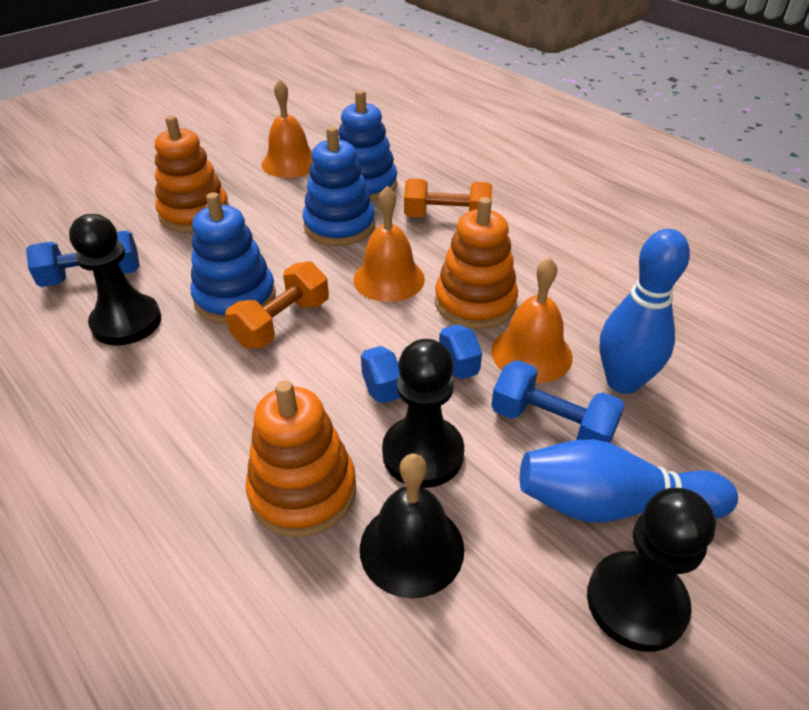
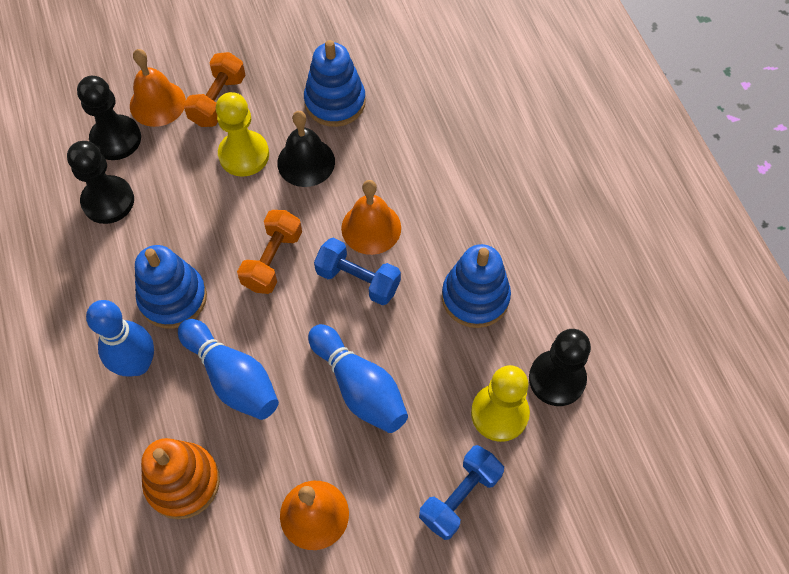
blue bowling pin: 2 -> 3
blue dumbbell: 3 -> 2
orange stacking toy: 3 -> 1
yellow pawn: 0 -> 2

